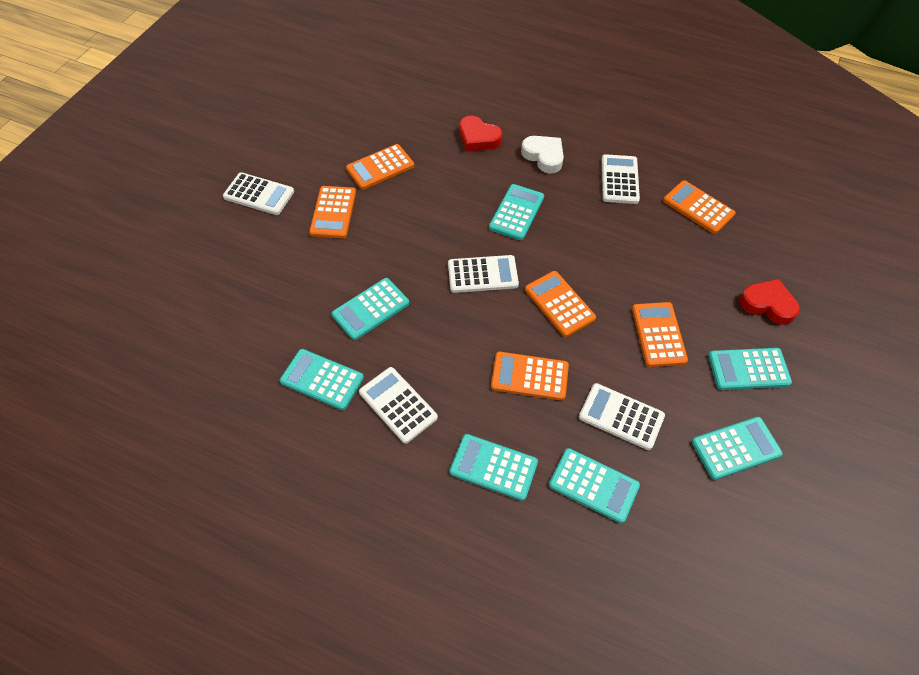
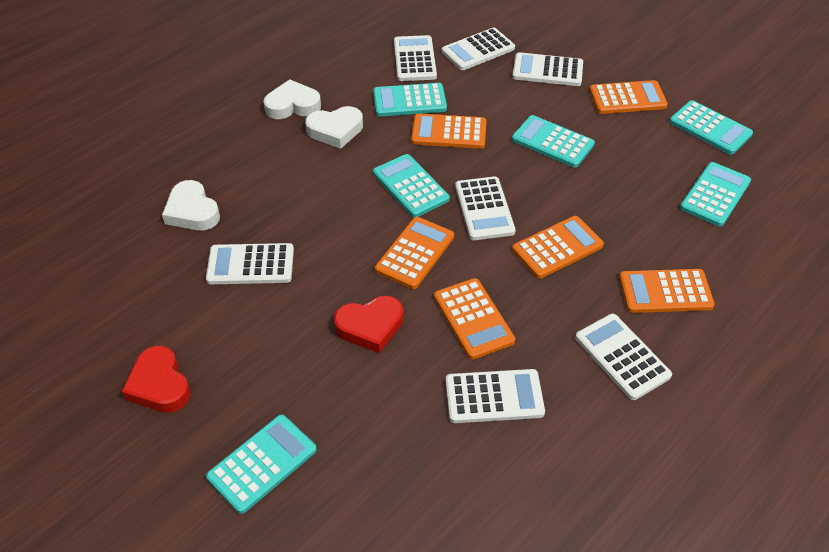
turquoise calculator: 7 -> 6
white calculator: 5 -> 7
white heart: 1 -> 3

